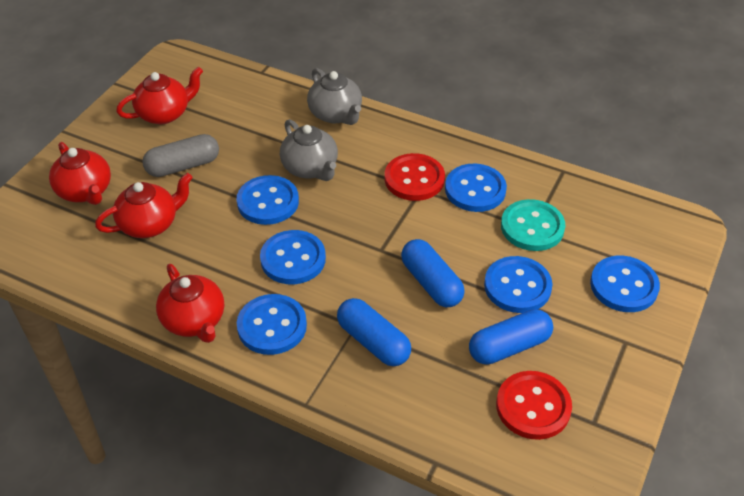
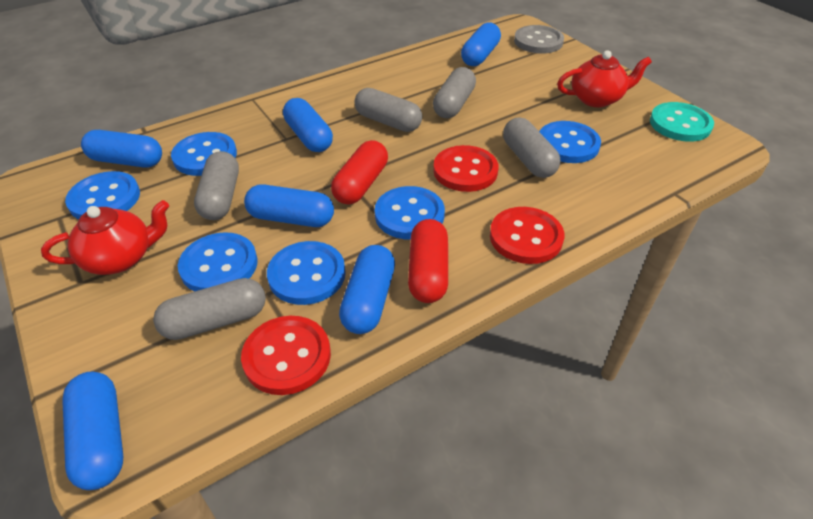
blue capsule: 3 -> 6
grey button: 0 -> 1
grey capsule: 1 -> 5
grey teapot: 2 -> 0
red button: 2 -> 3
red capsule: 0 -> 2
red teapot: 4 -> 2

